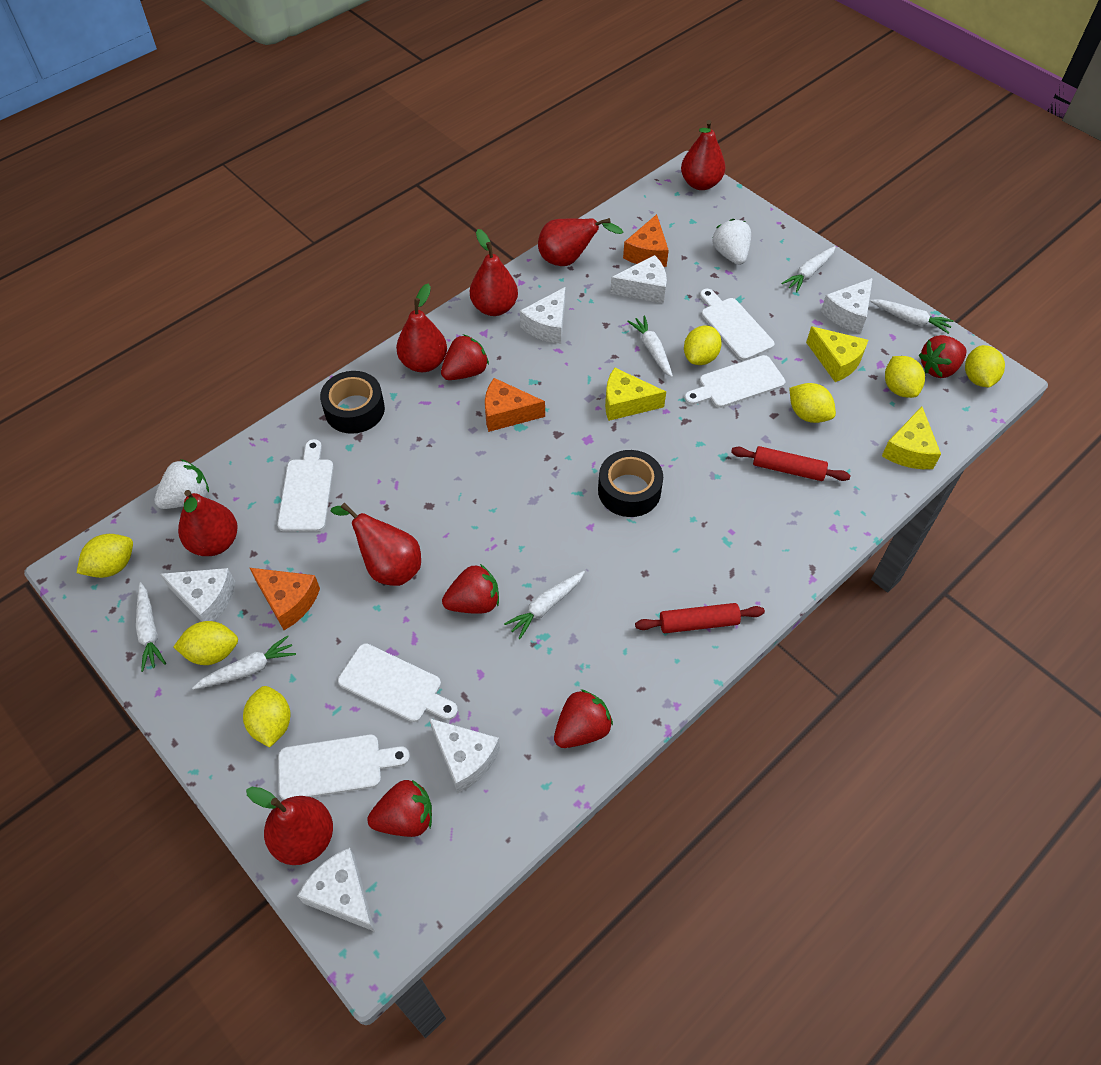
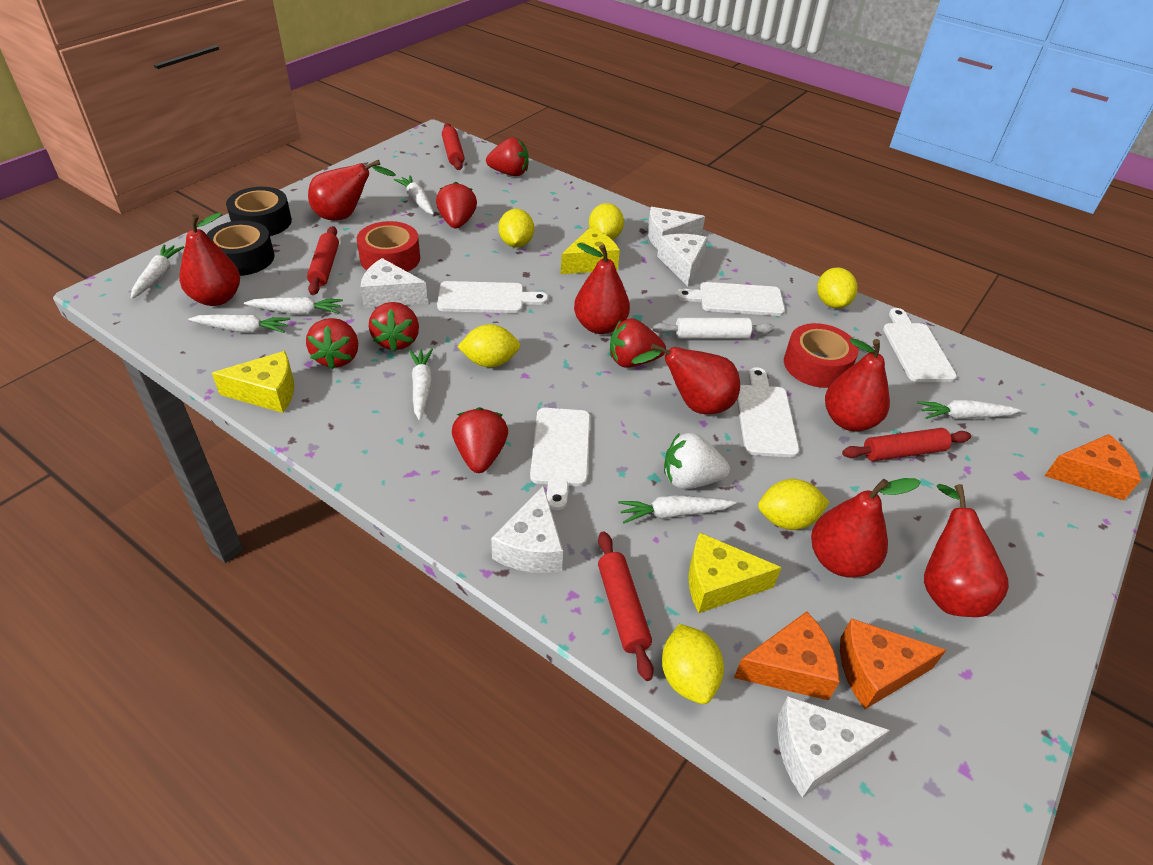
red rolling pin: 2 -> 4
red strawberry: 5 -> 6
red tape: 0 -> 2
white carrot: 6 -> 7
white cheese: 6 -> 5
white rolling pin: 0 -> 1
white strawberry: 2 -> 1
yellow lemon: 7 -> 6

